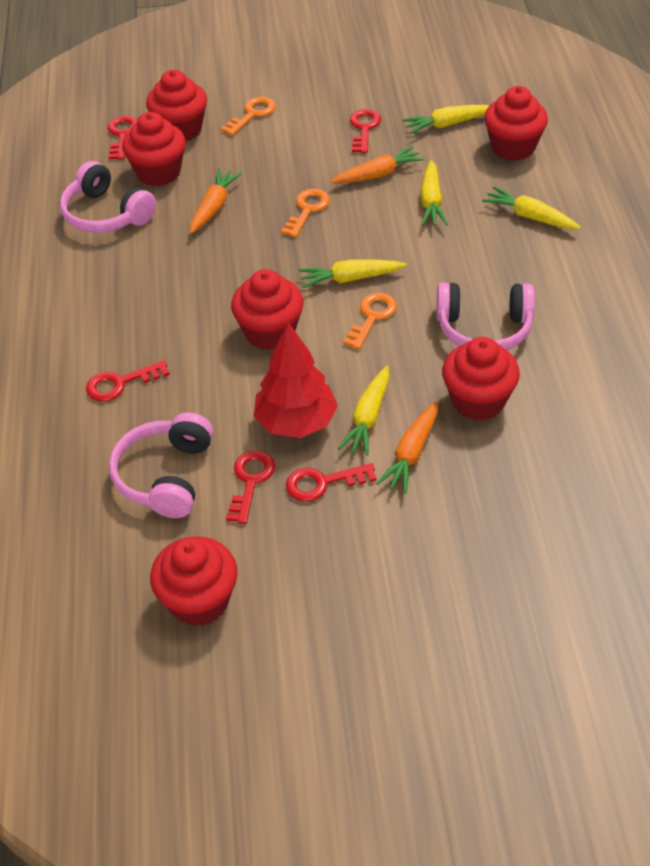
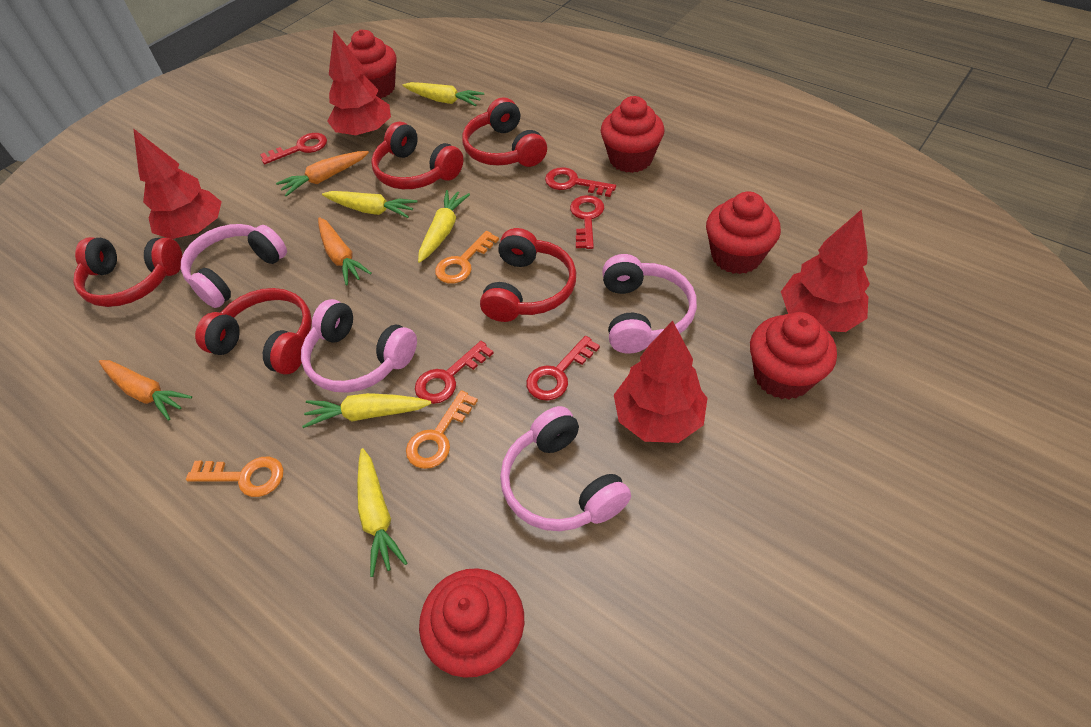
pink headphones: 3 -> 4
red cupcake: 6 -> 5
red headphones: 0 -> 5
red tree: 1 -> 4

